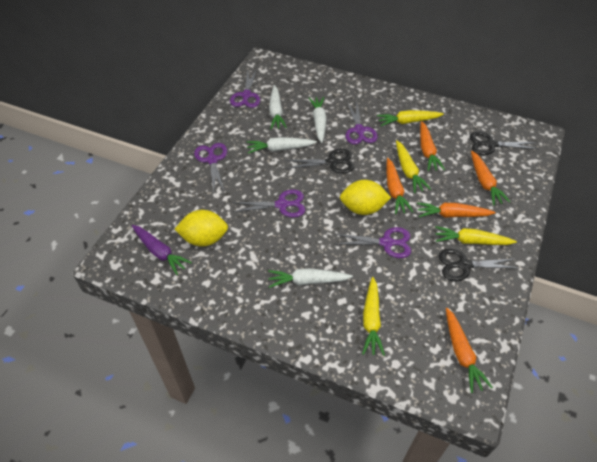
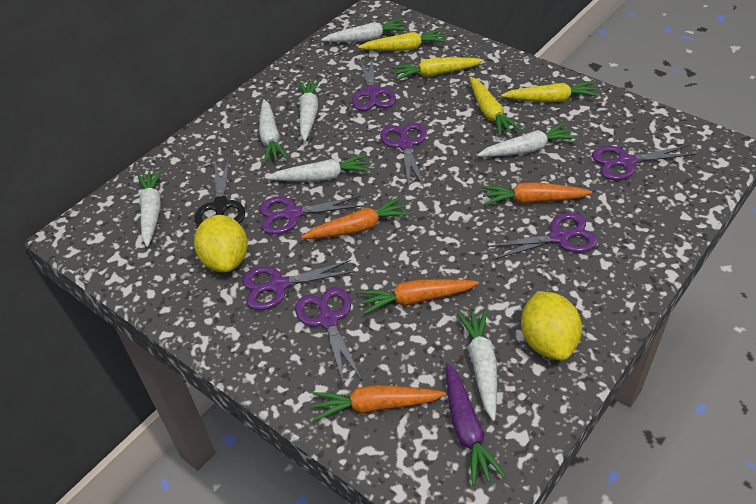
black scissors: 3 -> 1
orange carrot: 5 -> 4
purple scissors: 5 -> 7
white carrot: 4 -> 7

